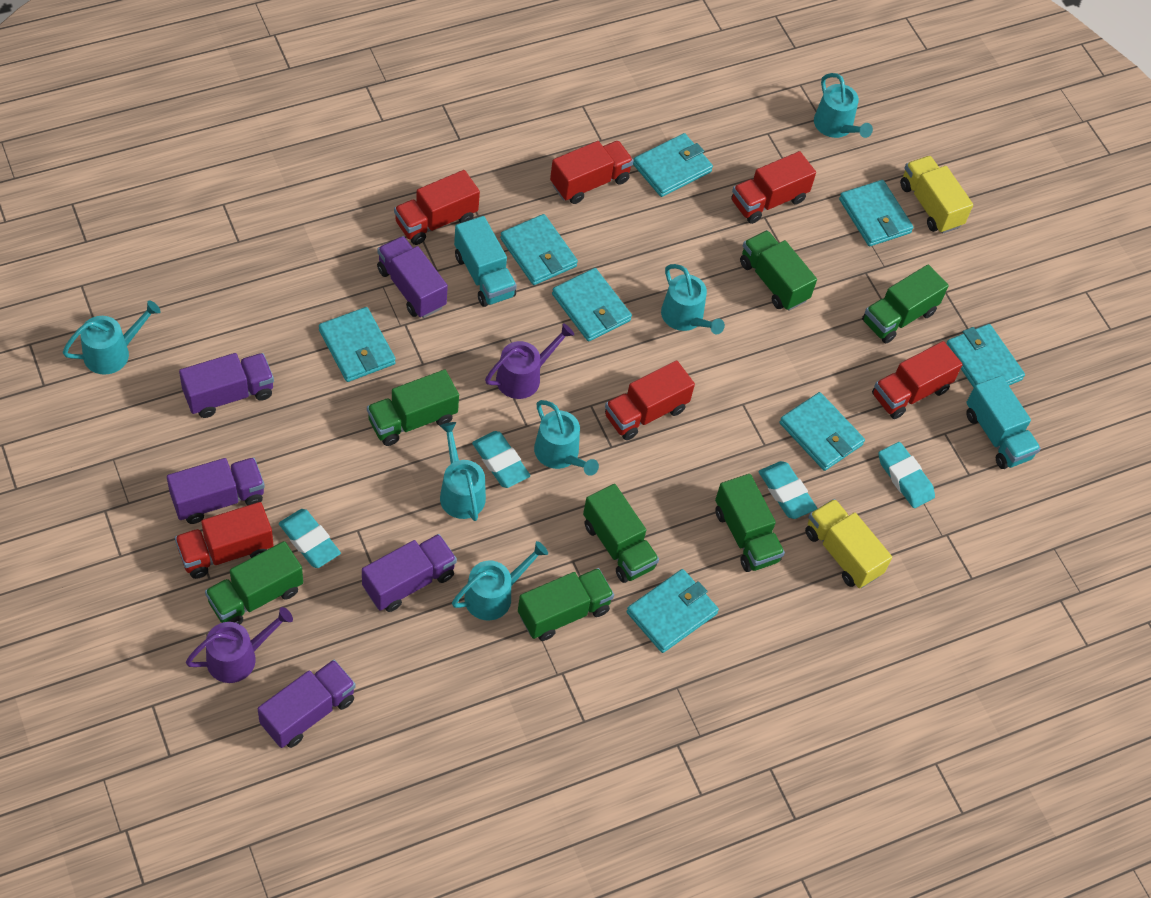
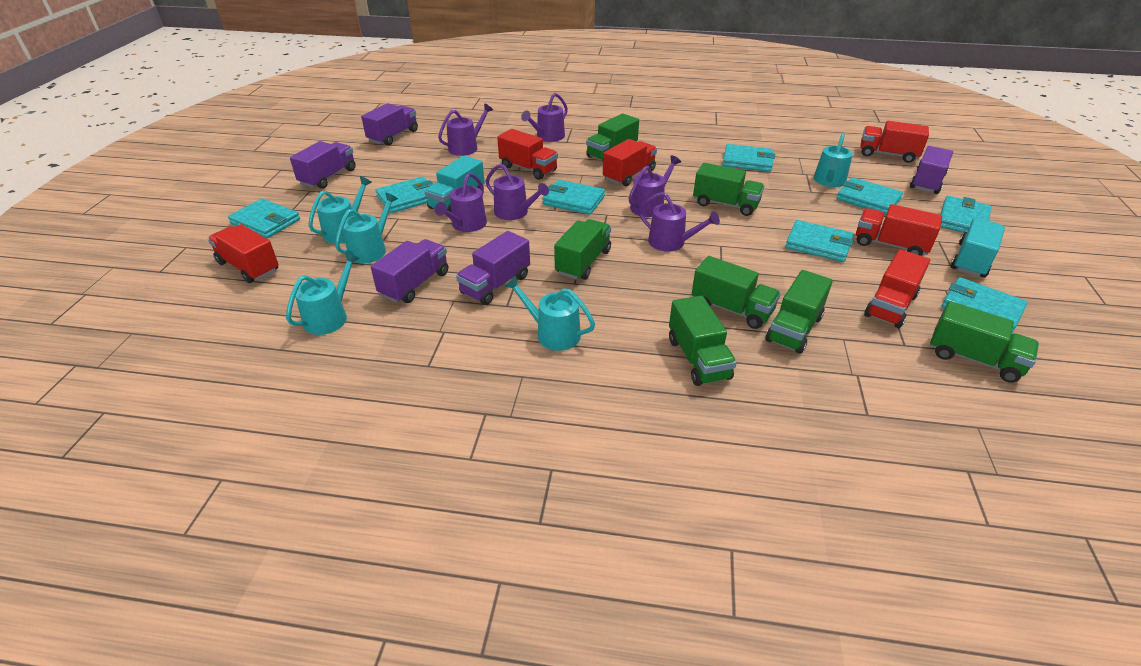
purple watering can: 2 -> 6
turquoise eraser: 4 -> 0
turquoise watering can: 6 -> 5
yellow truck: 2 -> 0

